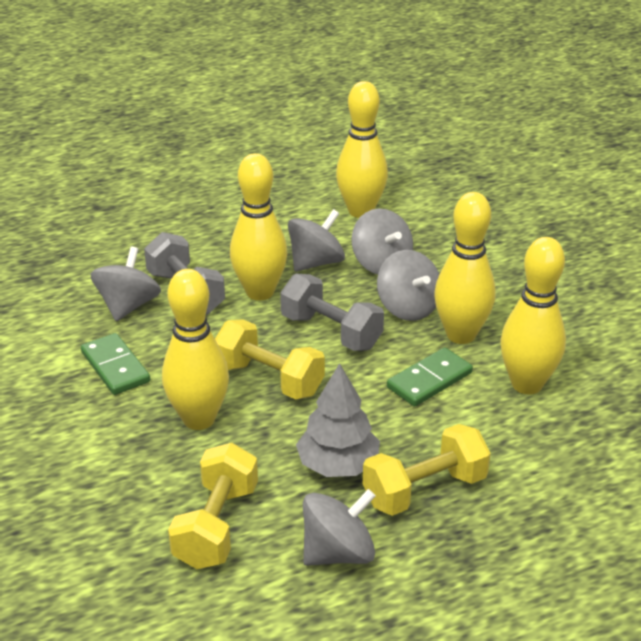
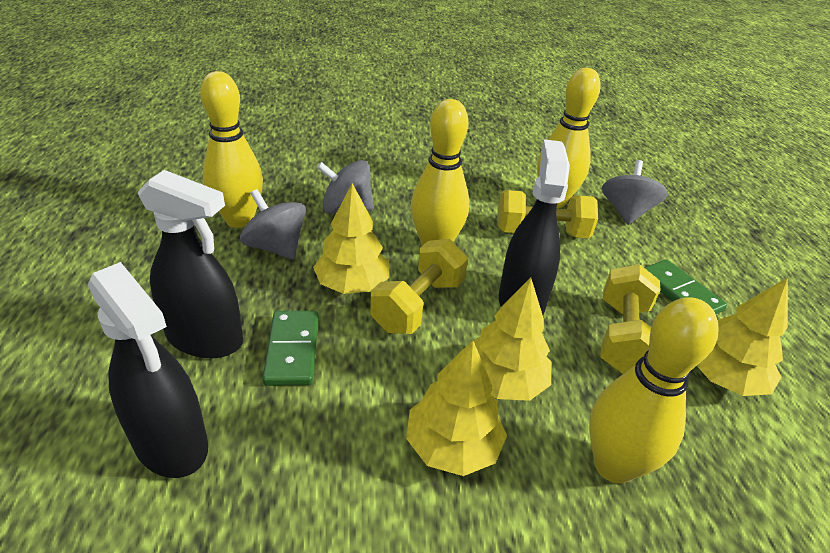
black spray bottle: 0 -> 3
grey dumbbell: 2 -> 0
grey spinning top: 5 -> 3
grey tree: 1 -> 0
yellow bowling pin: 5 -> 4
yellow tree: 0 -> 4

